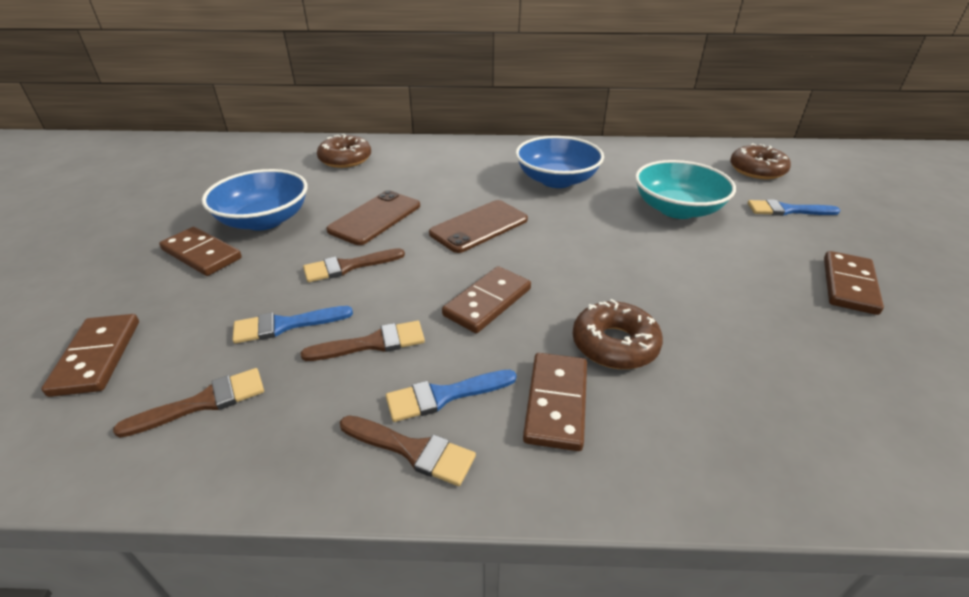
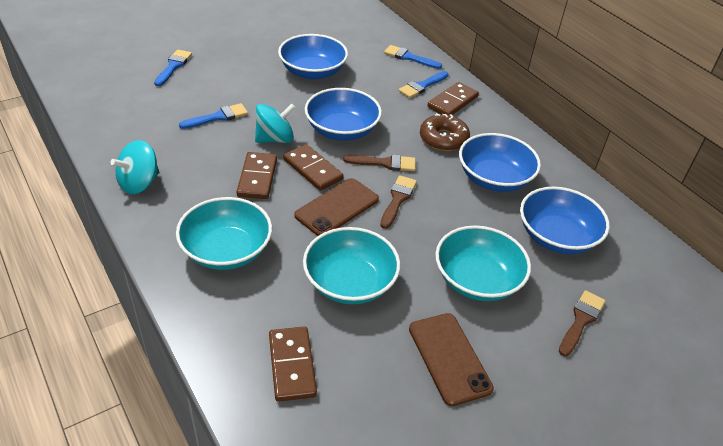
blue bowl: 2 -> 4
blue brush: 3 -> 4
brown brush: 4 -> 3
brown domino: 5 -> 4
brown donut: 3 -> 1
turquoise bowl: 1 -> 3
turquoise spinning top: 0 -> 2

